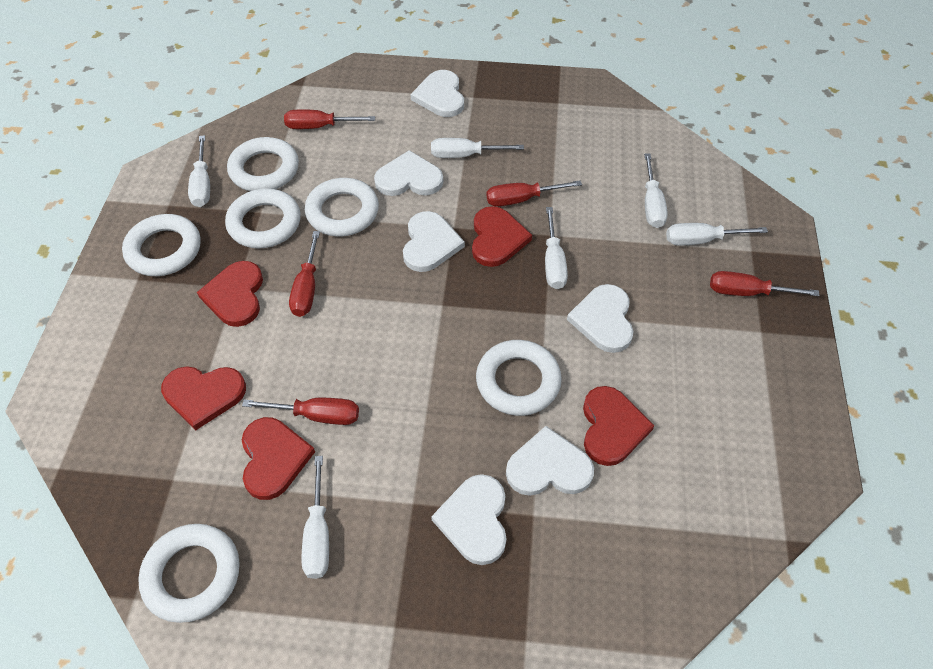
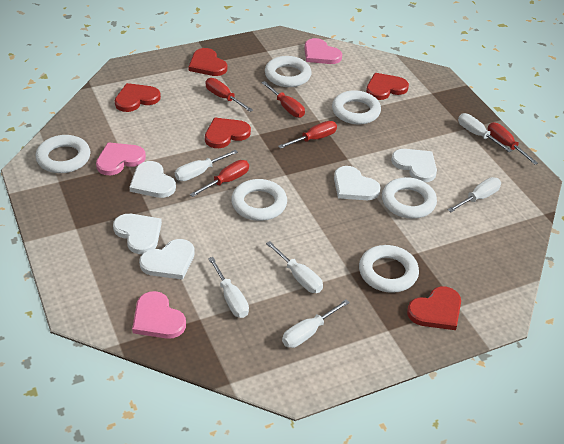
pink heart: 0 -> 3
white heart: 6 -> 5

